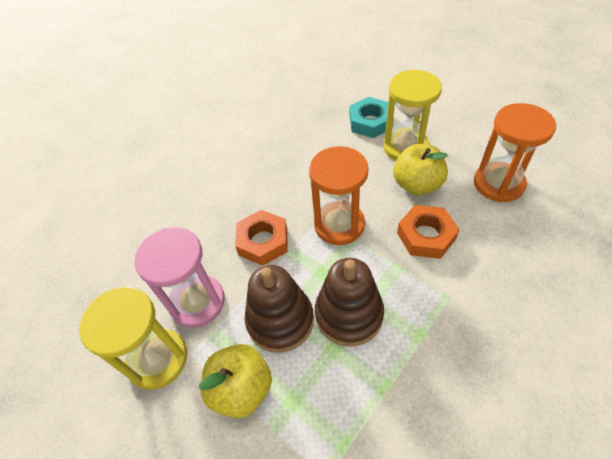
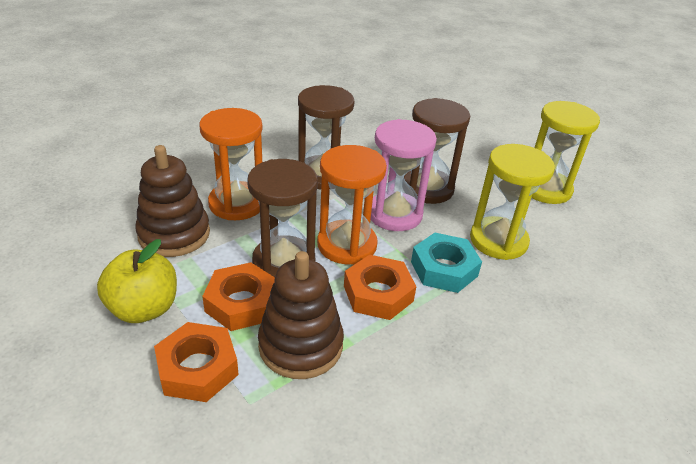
brown hourglass: 0 -> 3
orange nut: 2 -> 3
yellow apple: 2 -> 1

